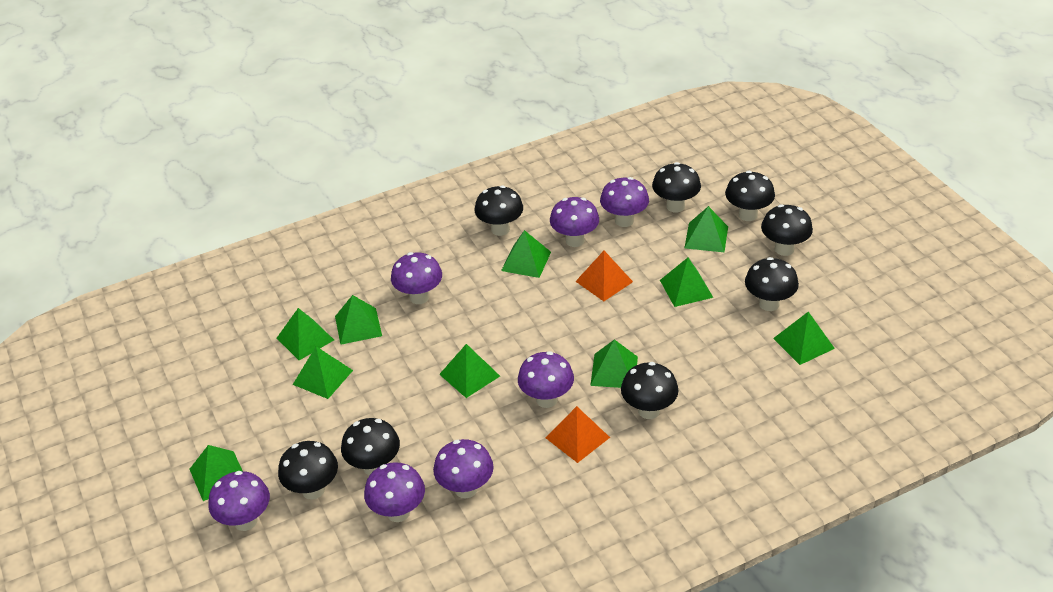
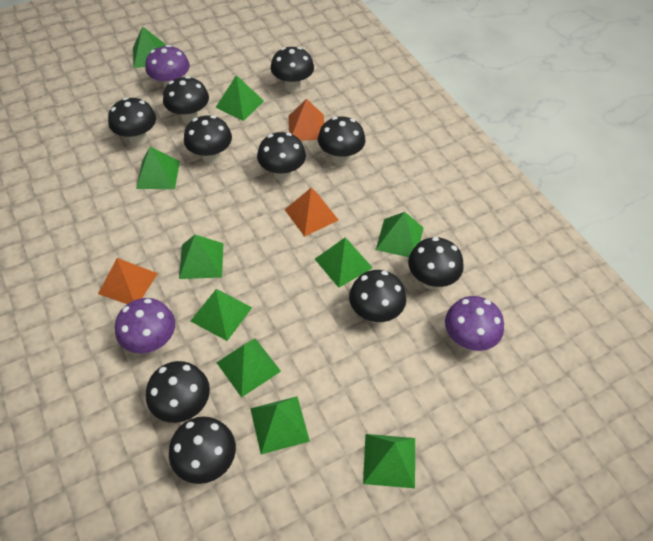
black mushroom: 8 -> 10
orange pyramid: 2 -> 3
purple mushroom: 7 -> 3

